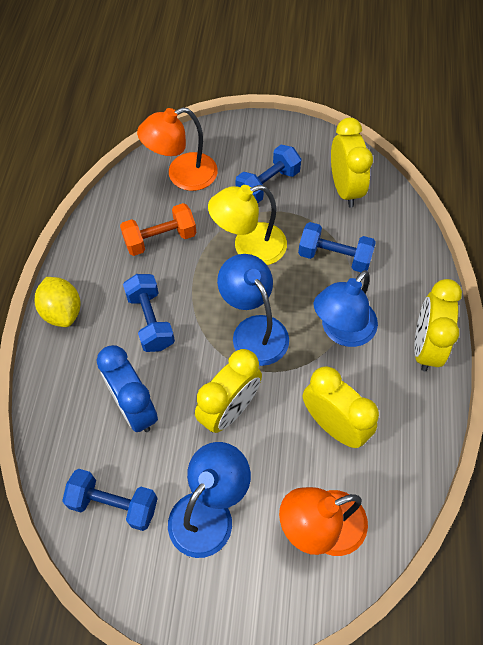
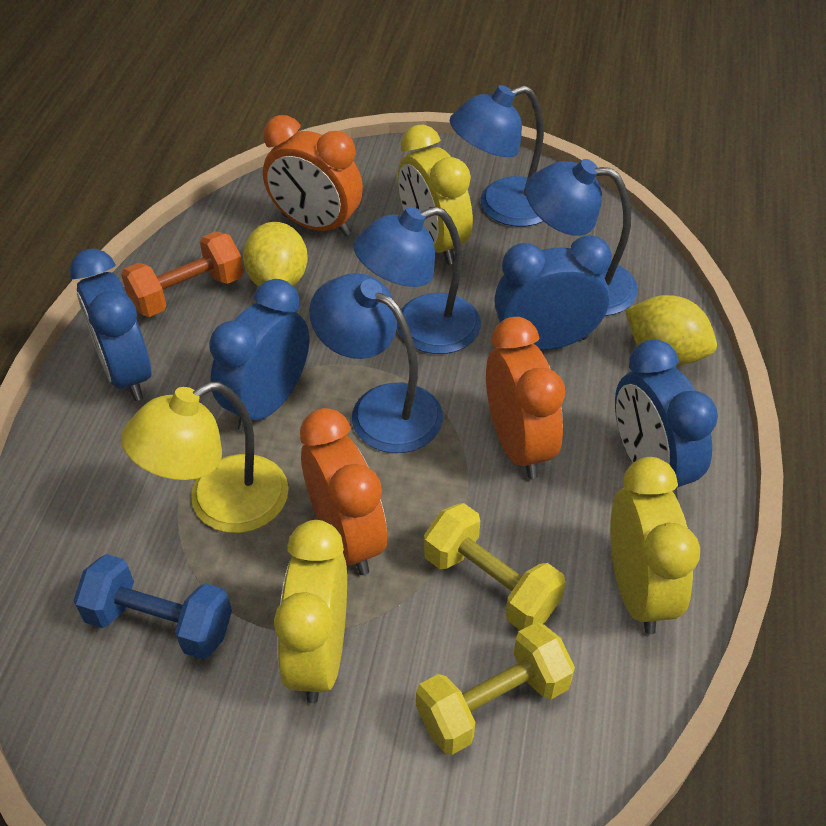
blue clock: 1 -> 4
blue dumbbell: 4 -> 1
blue lamp: 3 -> 4
orange clock: 0 -> 3
orange lamp: 2 -> 0
yellow clock: 4 -> 3
yellow dumbbell: 0 -> 2
yellow lemon: 1 -> 2

